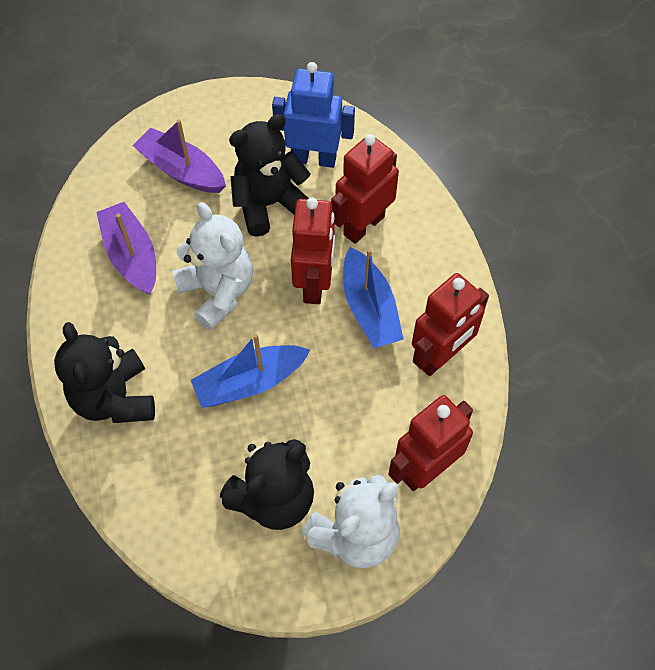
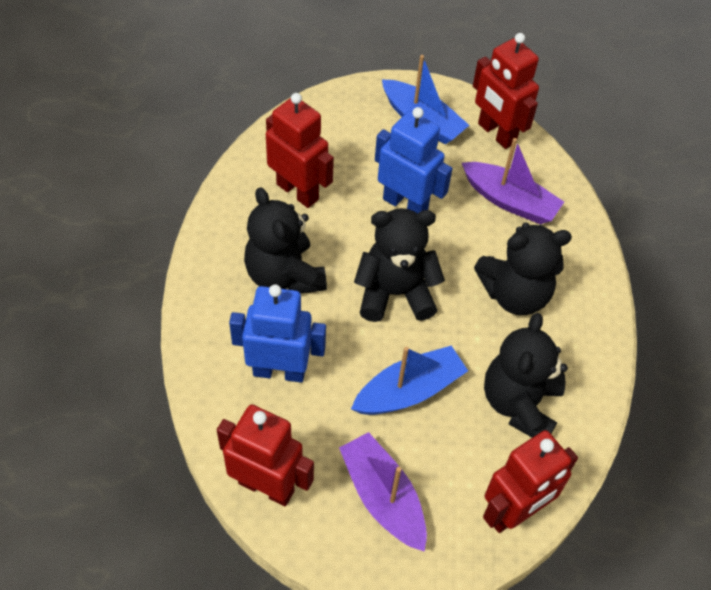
black teddy bear: 3 -> 4
blue robot: 1 -> 2
white teddy bear: 2 -> 0

